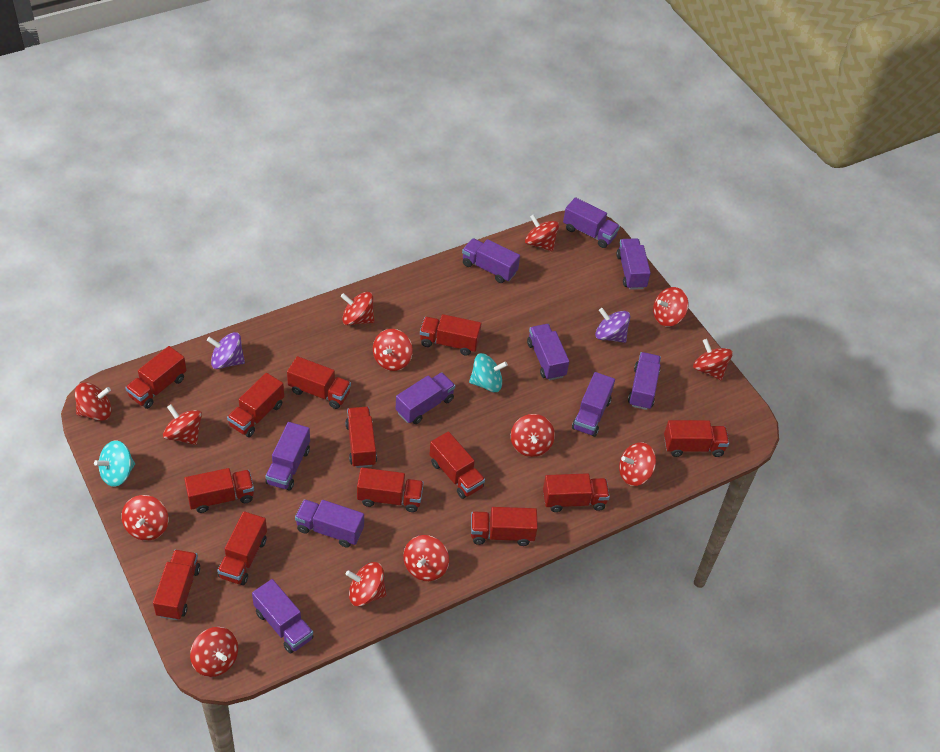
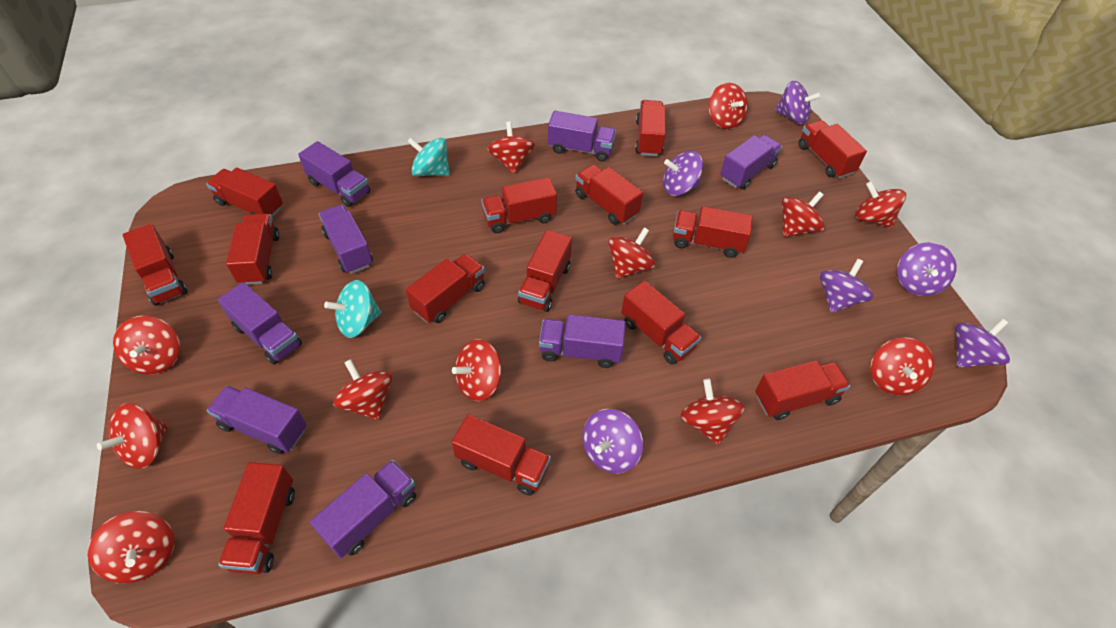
purple spinning top: 2 -> 6
purple truck: 10 -> 8
red spinning top: 13 -> 12
red truck: 13 -> 14

